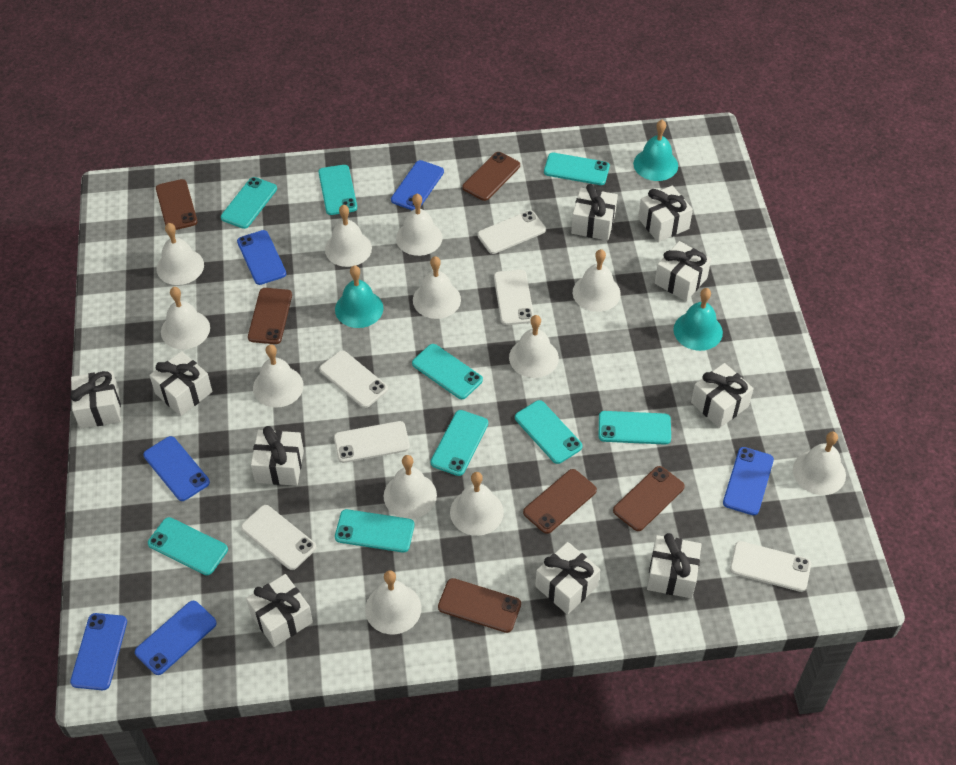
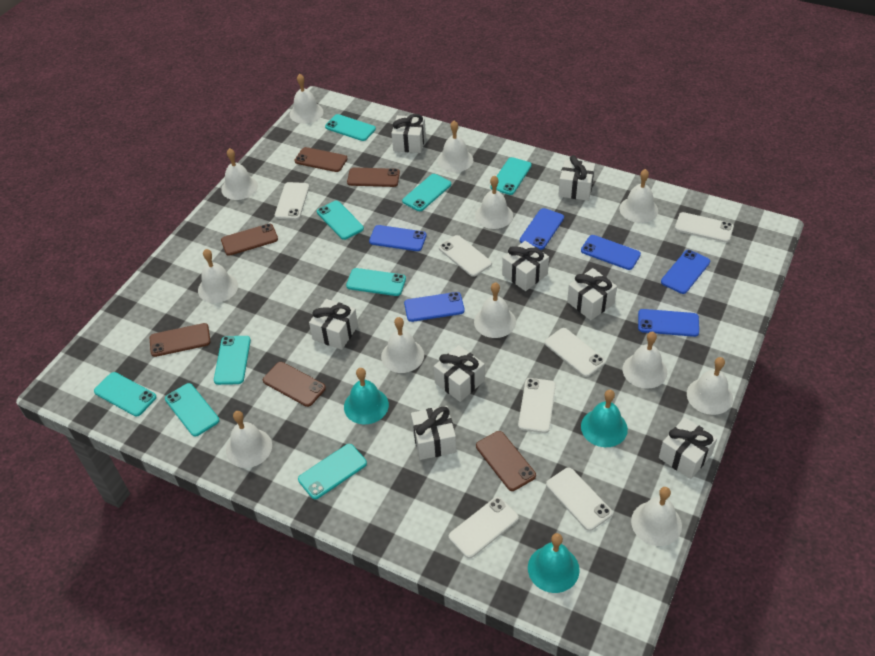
white gift: 10 -> 8
white phone: 6 -> 7

